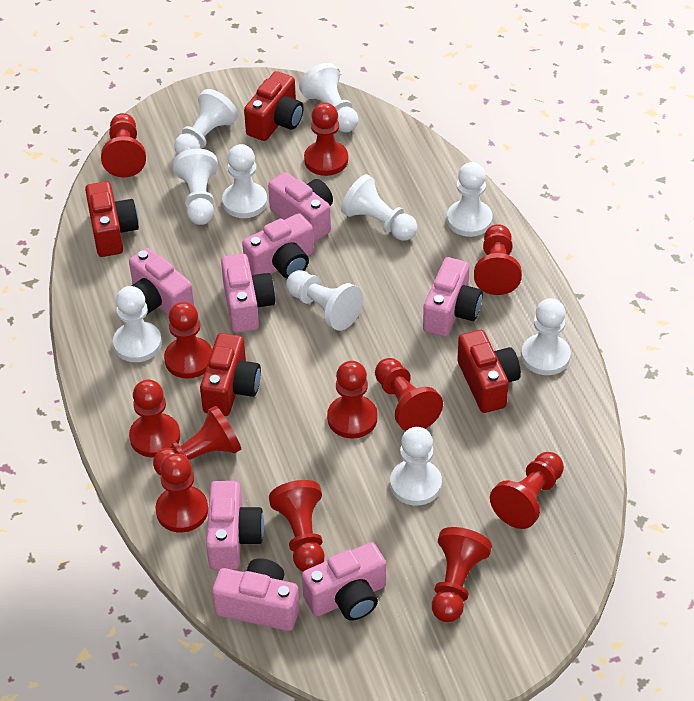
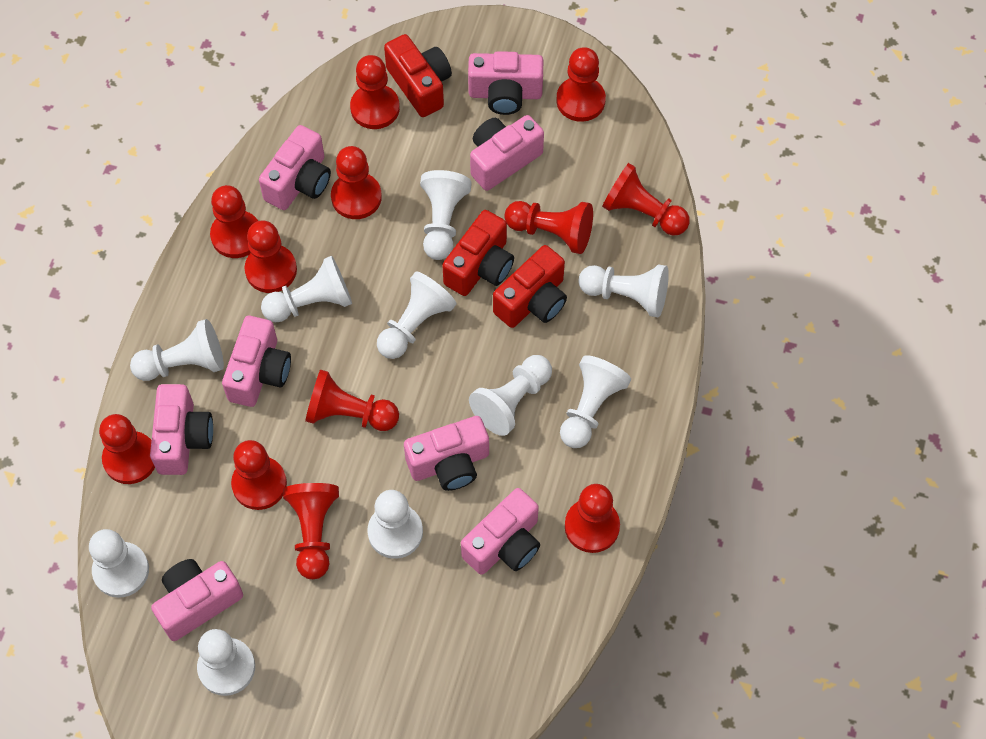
red camera: 4 -> 3

